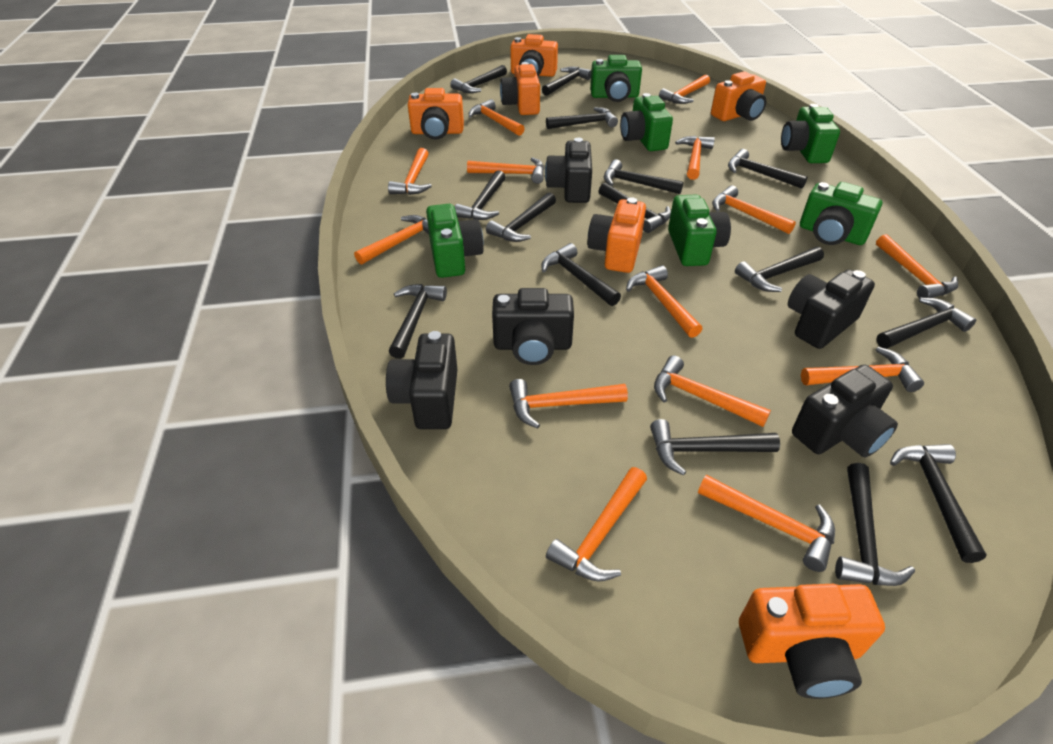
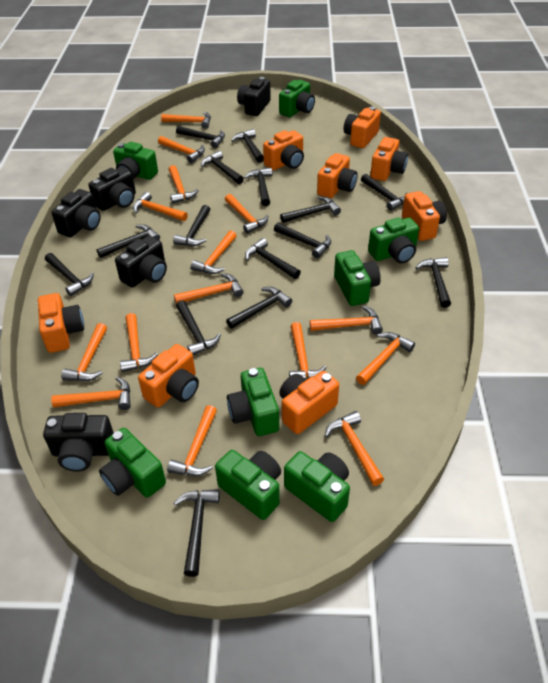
green camera: 6 -> 8
orange camera: 6 -> 8
orange hammer: 14 -> 15

